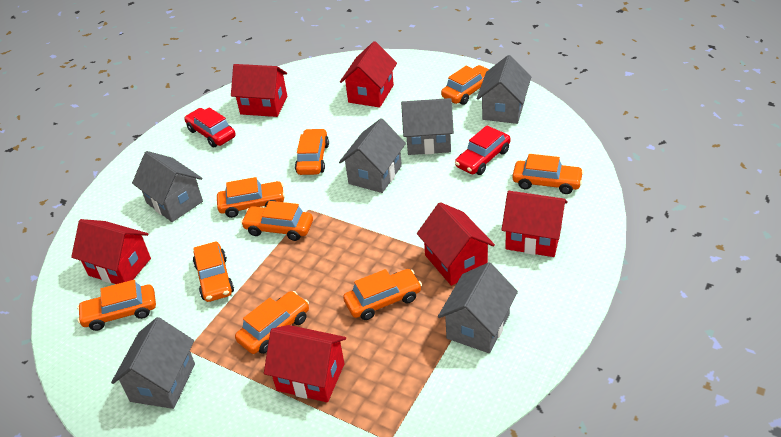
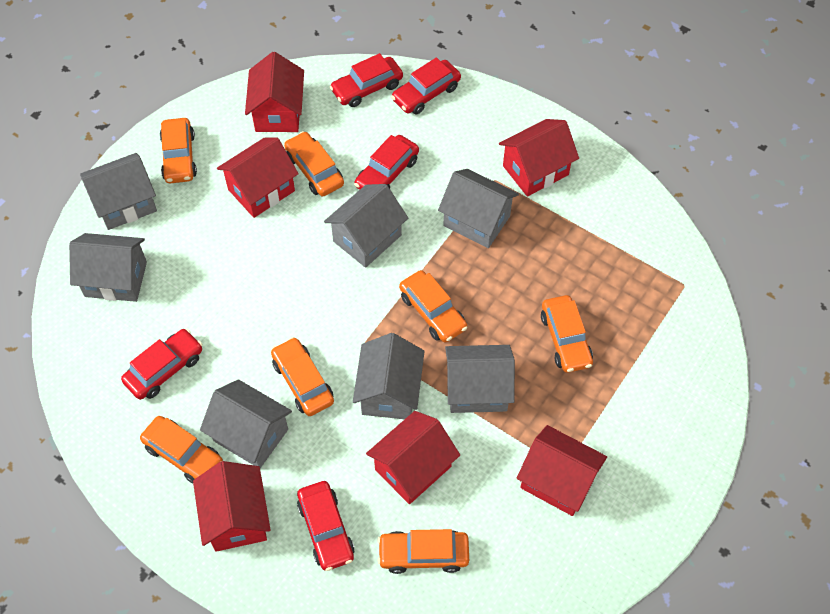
grey house: 6 -> 7
orange car: 9 -> 7
red car: 2 -> 5

